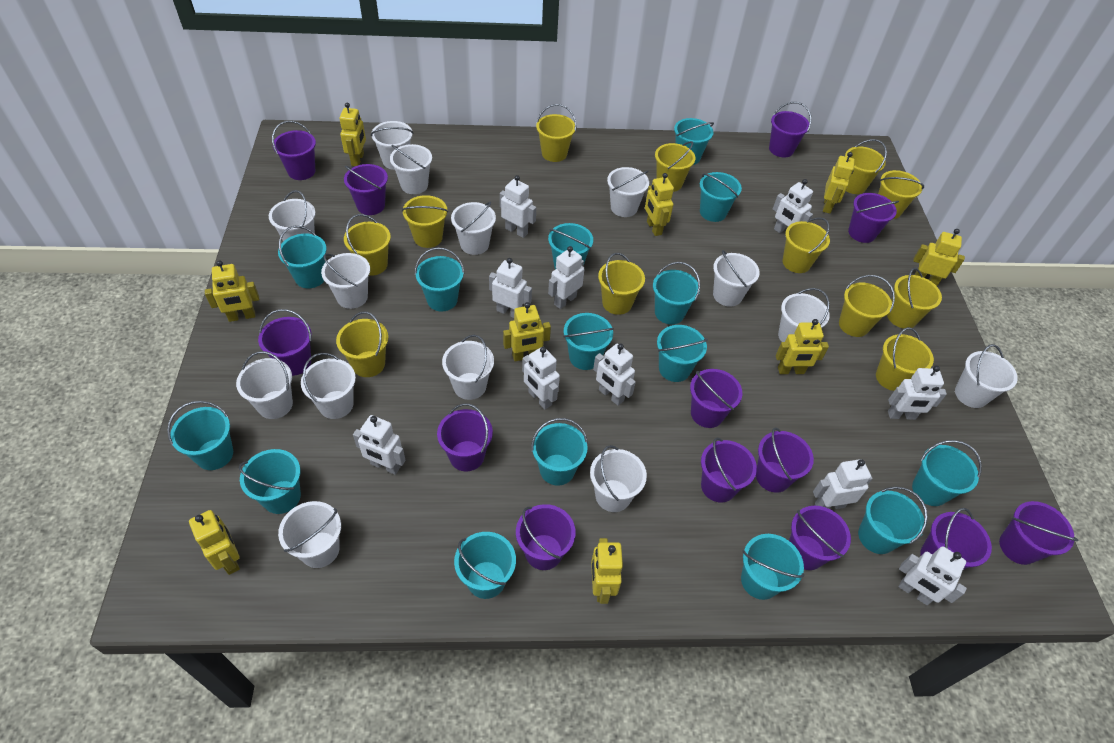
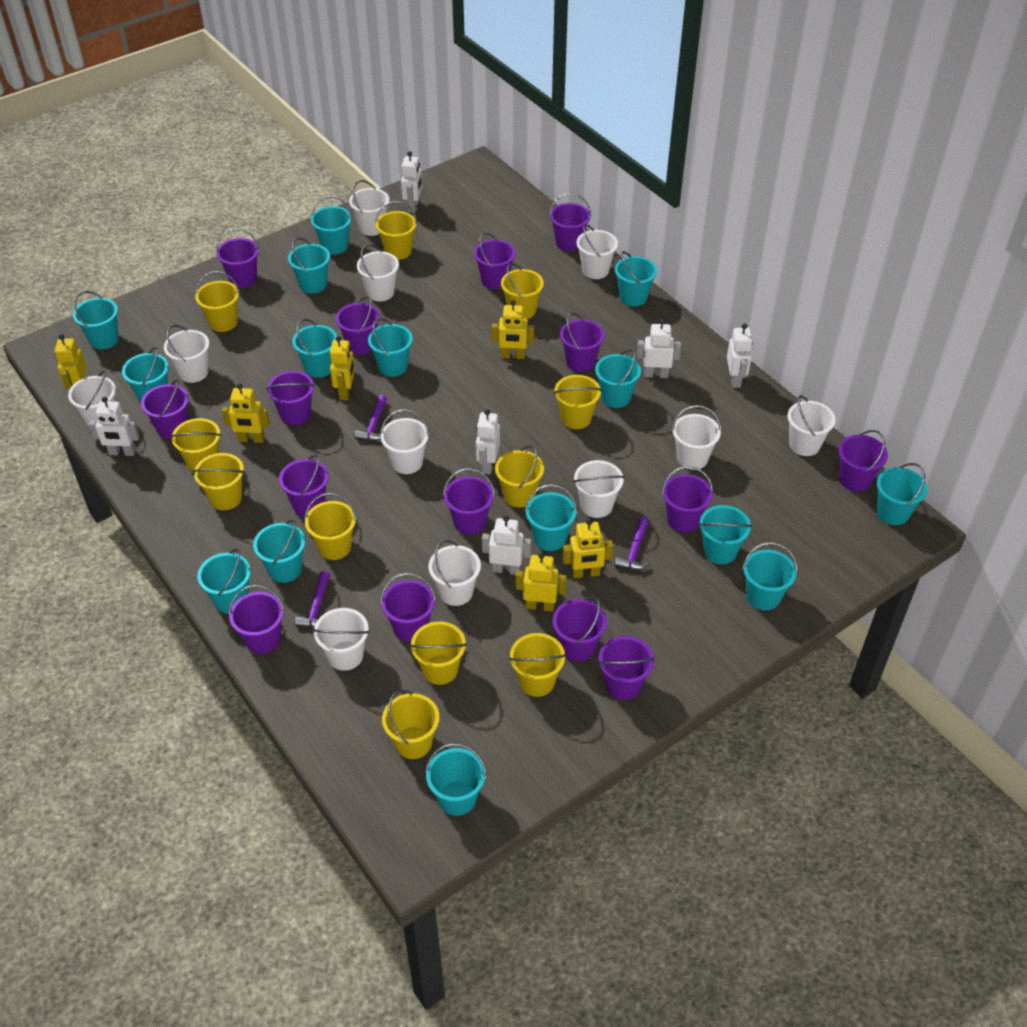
purple bucket: 13 -> 15
purple hammer: 0 -> 3
white bucket: 14 -> 11
white robot: 10 -> 6
yellow bucket: 12 -> 11
yellow robot: 9 -> 6

